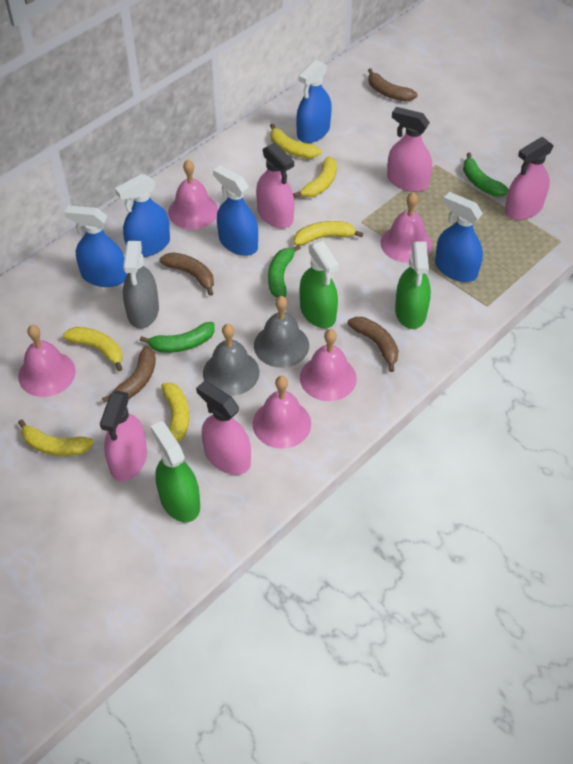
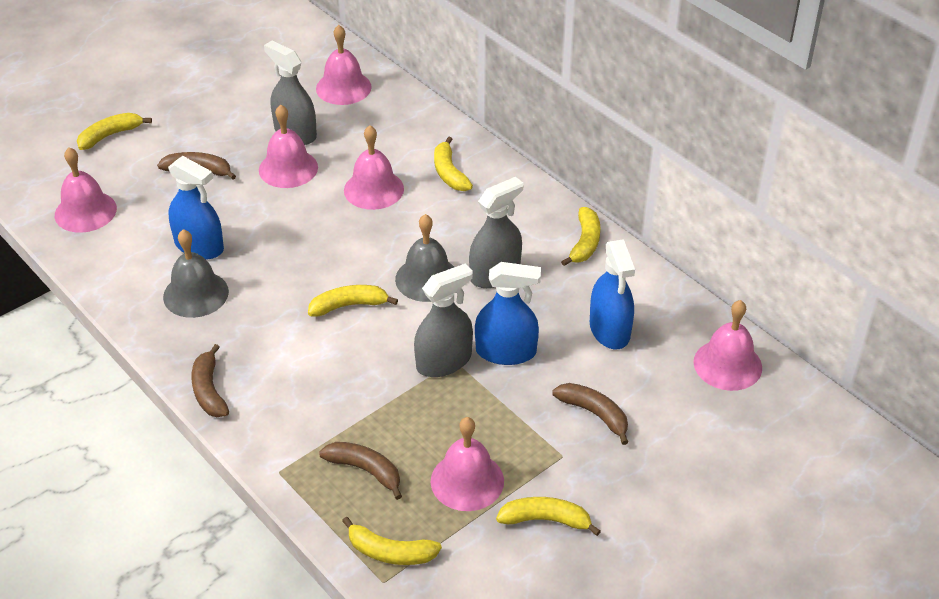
blue spray bottle: 5 -> 3
green banana: 3 -> 0
green spray bottle: 3 -> 0
grey spray bottle: 1 -> 3
pink bell: 5 -> 6
pink spray bottle: 5 -> 0

